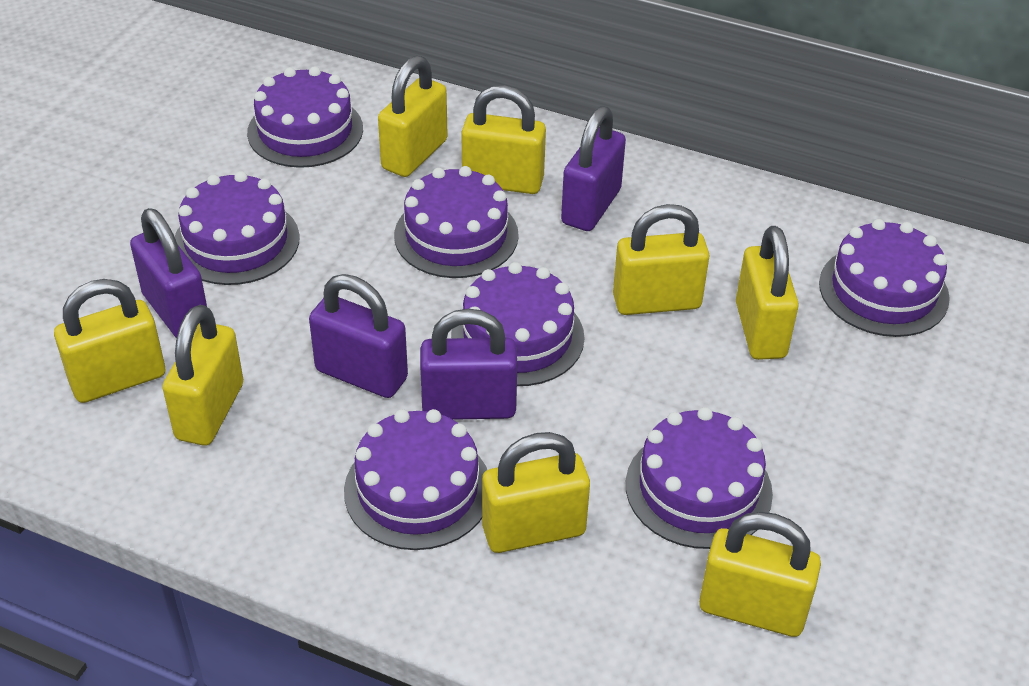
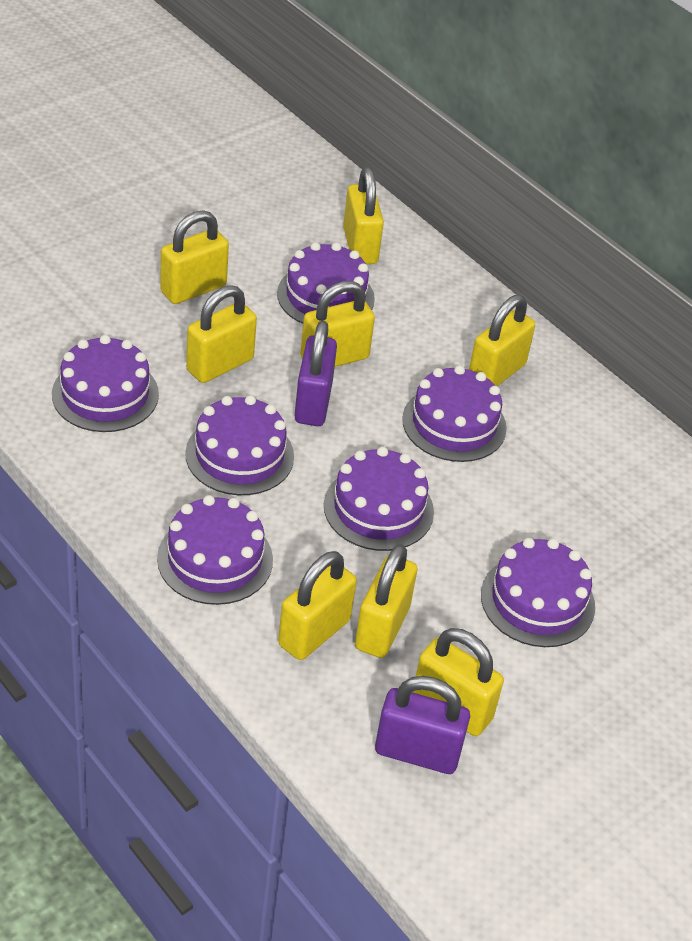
purple padlock: 4 -> 2

